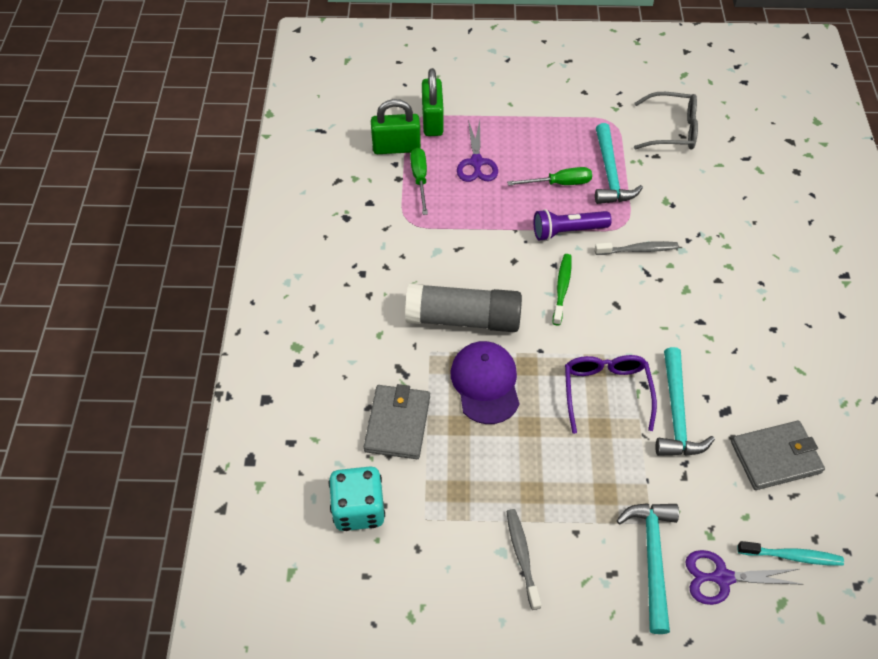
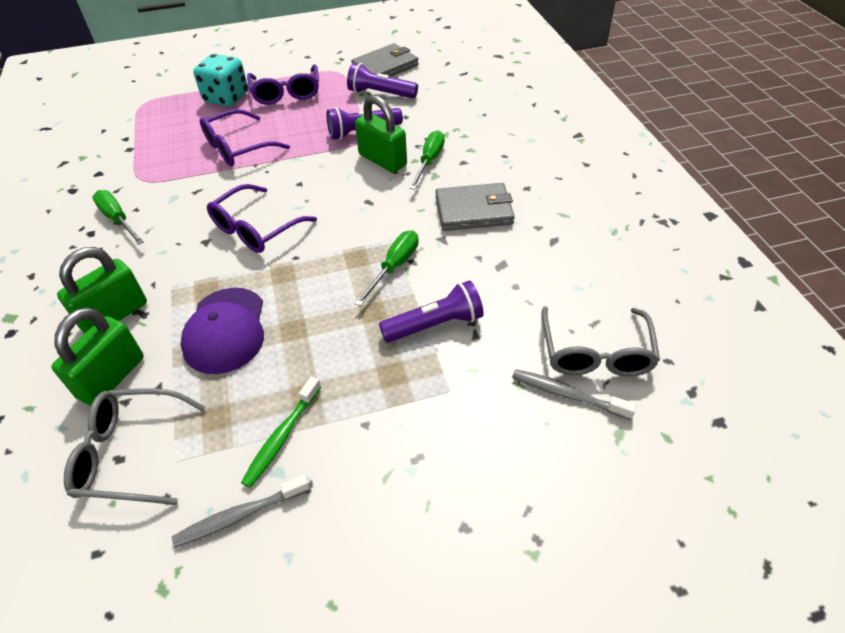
green padlock: 2 -> 3
green screwdriver: 2 -> 3
grey glasses: 1 -> 2
grey glue stick: 1 -> 0
purple flashlight: 1 -> 3
purple glasses: 1 -> 3
purple scissors: 2 -> 0
turquoise hammer: 3 -> 0
turquoise toothbrush: 1 -> 0

